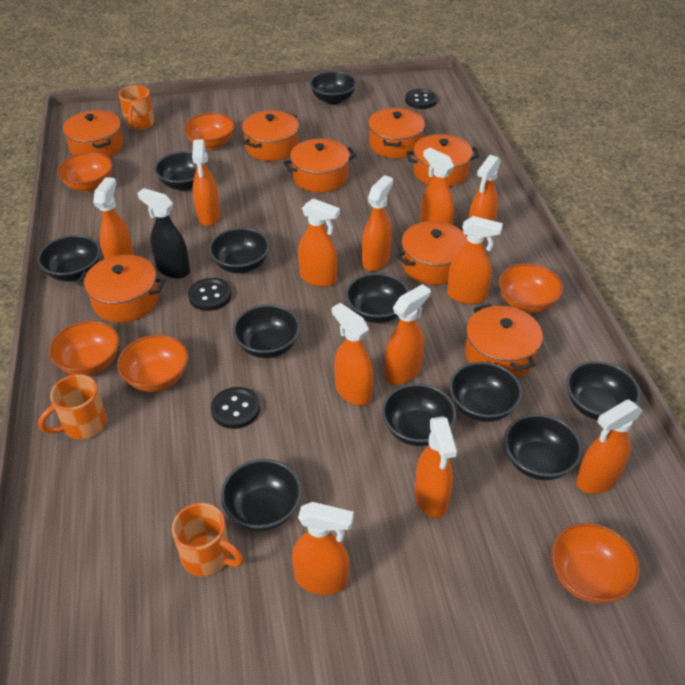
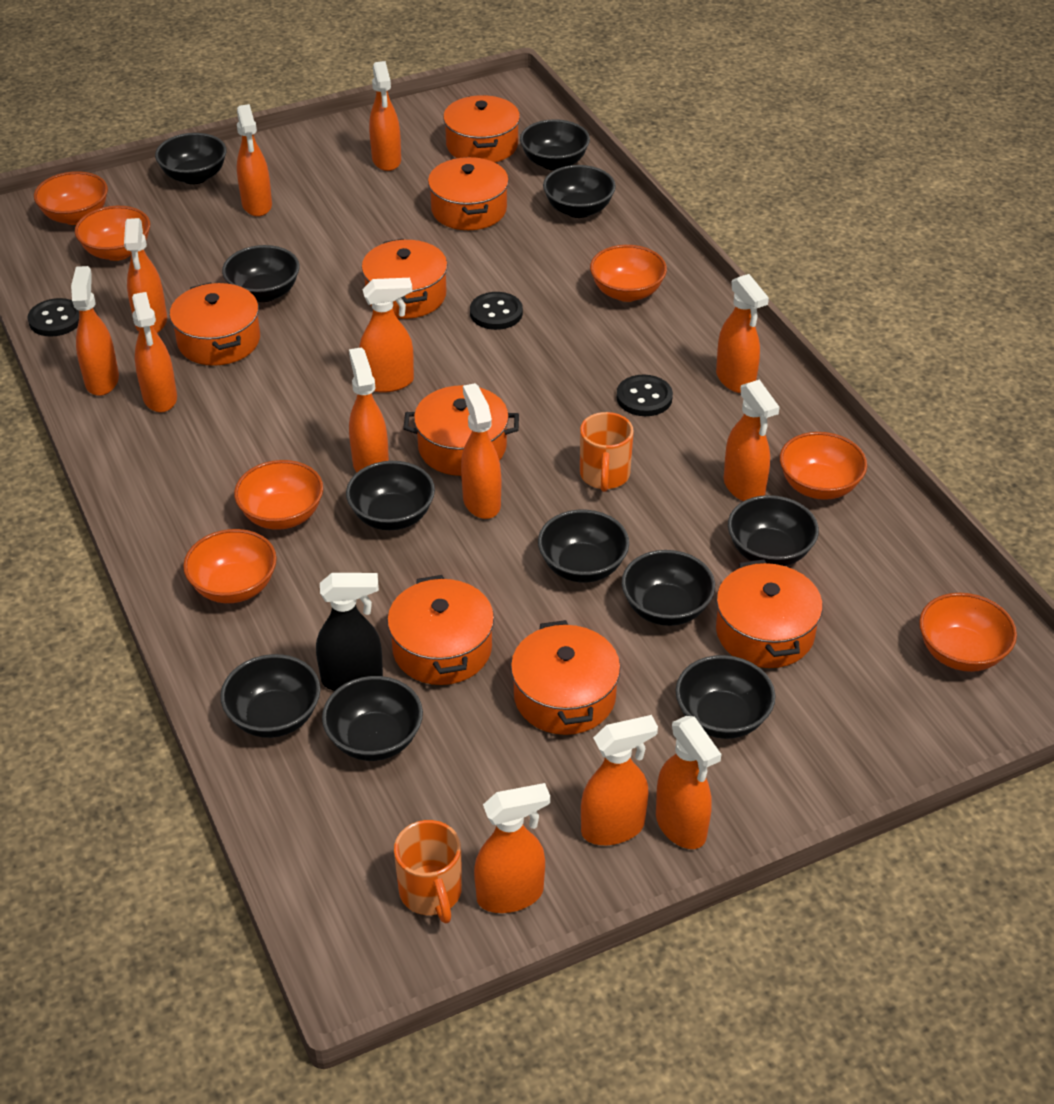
orange bowl: 6 -> 7
orange mug: 3 -> 2
orange spray bottle: 12 -> 13

